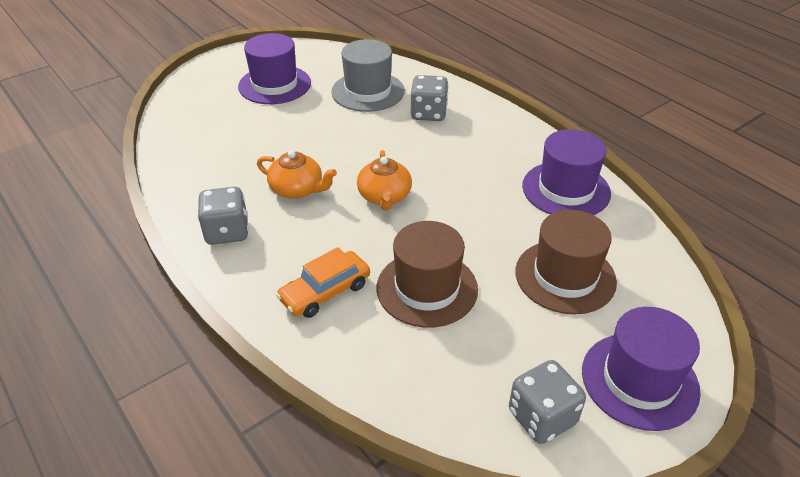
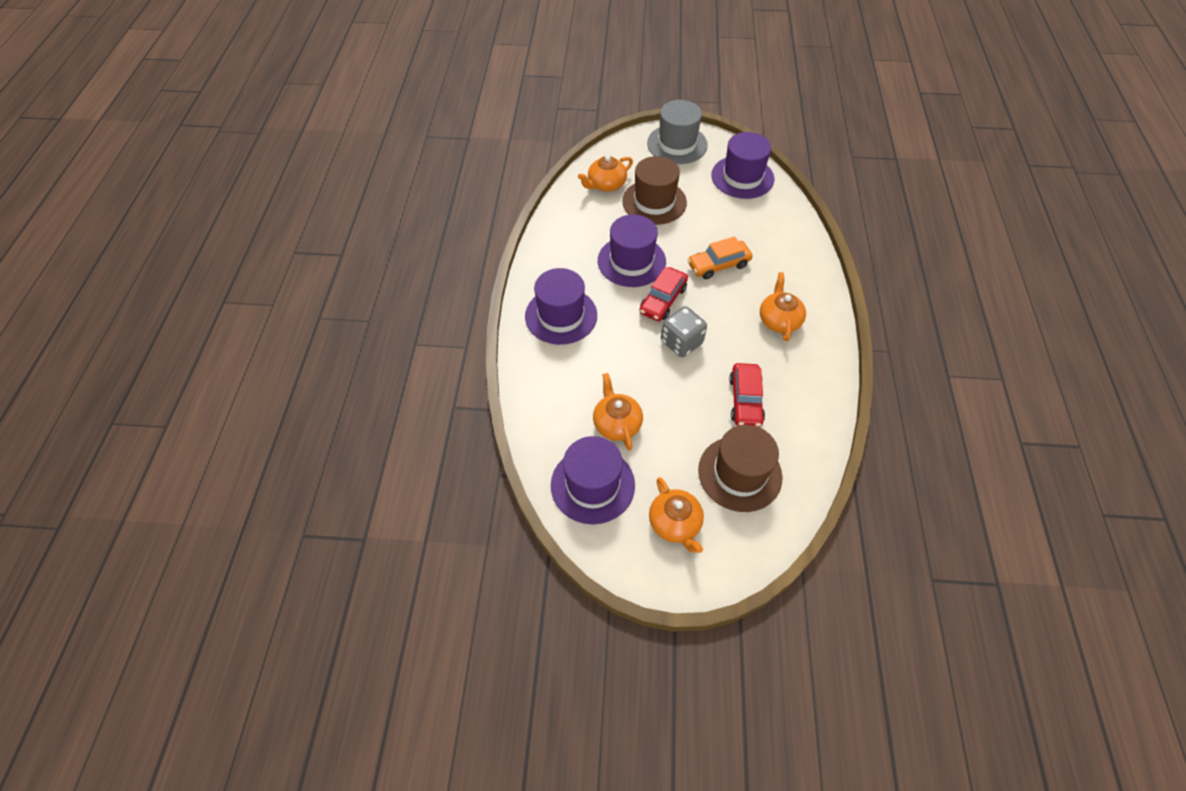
grey dice: 3 -> 1
orange teapot: 2 -> 4
purple hat: 3 -> 4
red car: 0 -> 2

